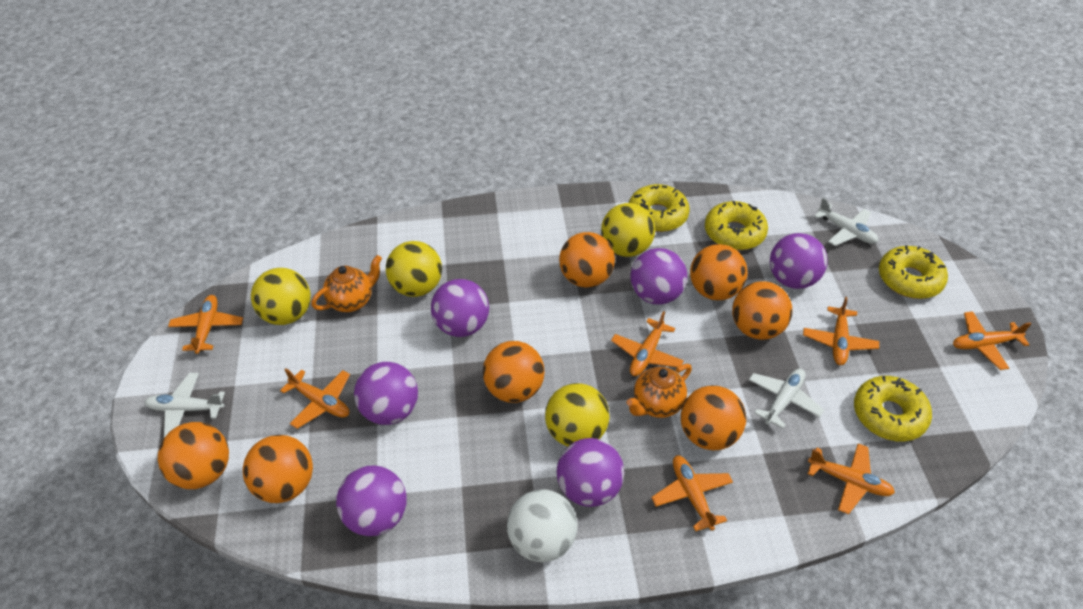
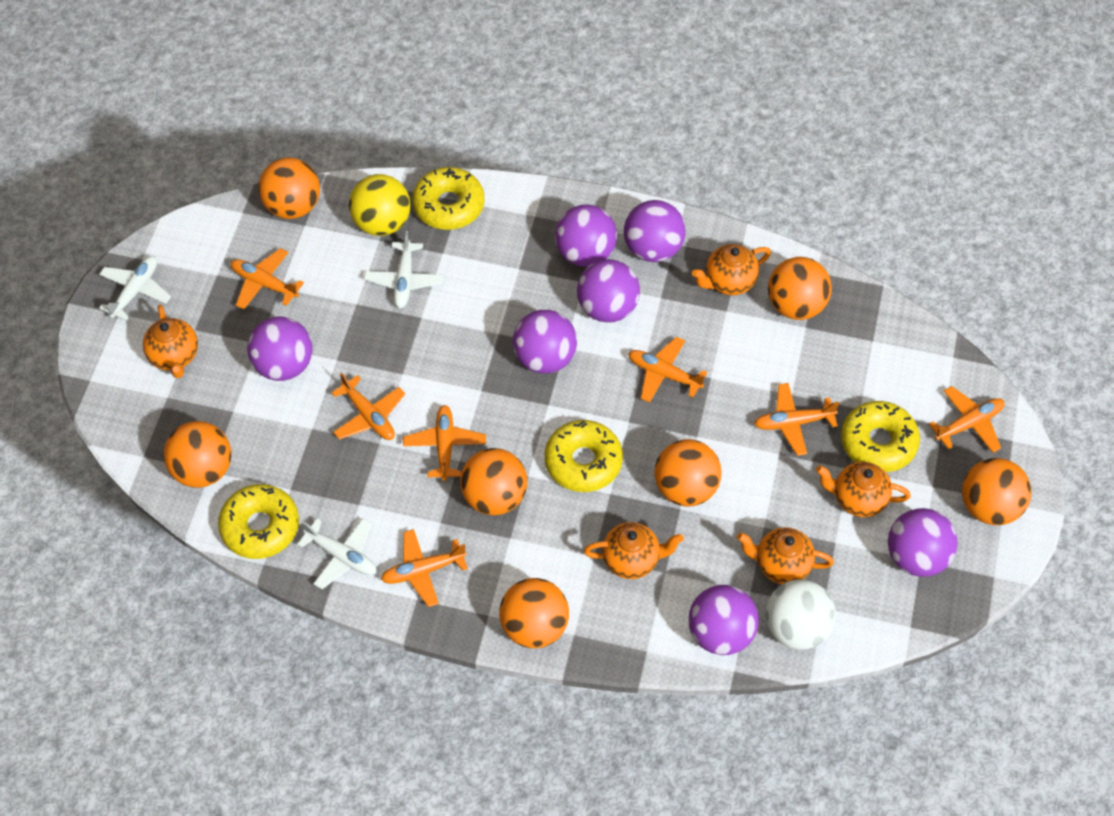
orange teapot: 2 -> 5
purple ball: 6 -> 7
yellow ball: 4 -> 1

